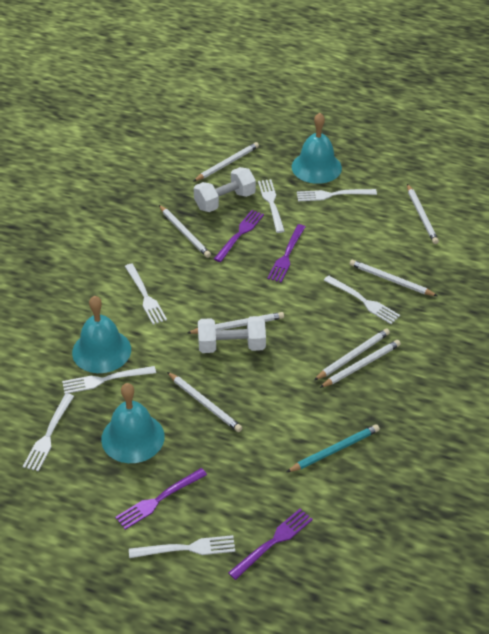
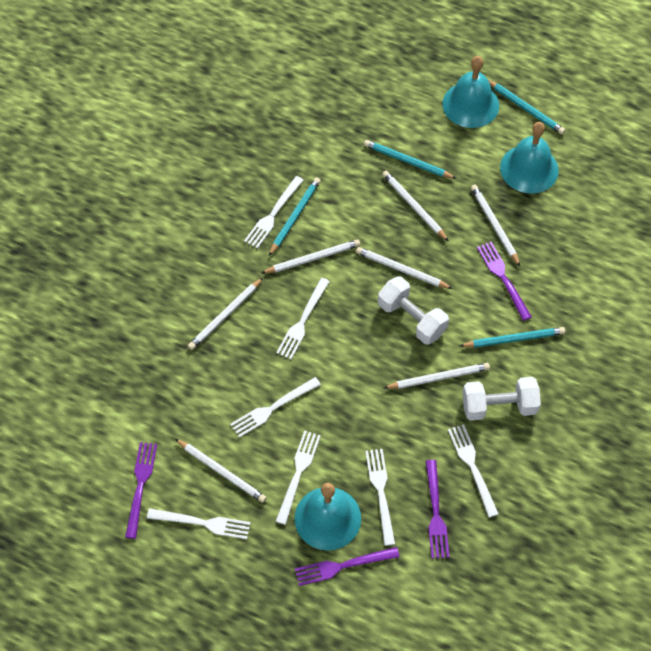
turquoise pencil: 1 -> 4
white pencil: 8 -> 7

